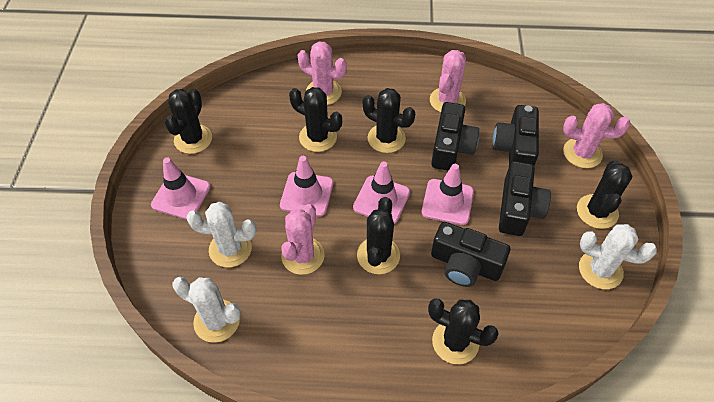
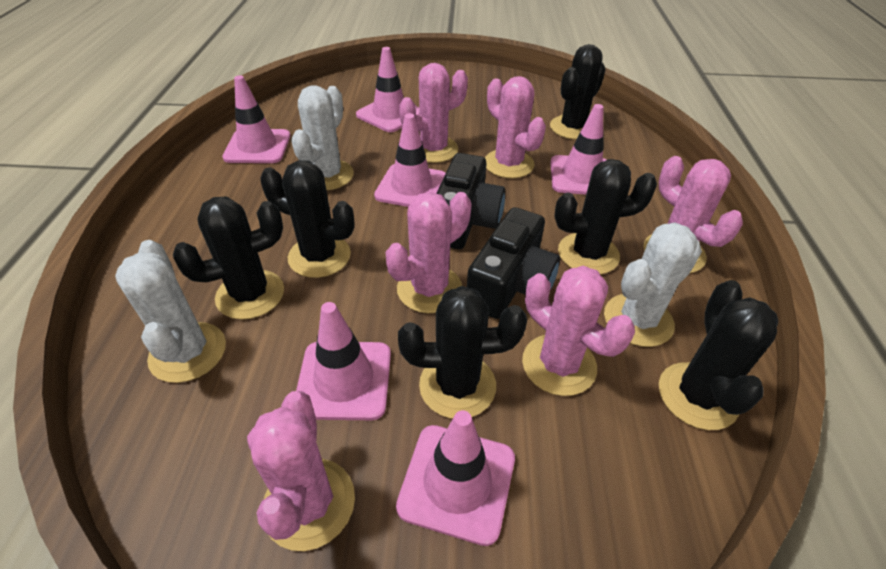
black camera: 4 -> 2
pink cactus: 4 -> 6
pink traffic cone: 4 -> 6

